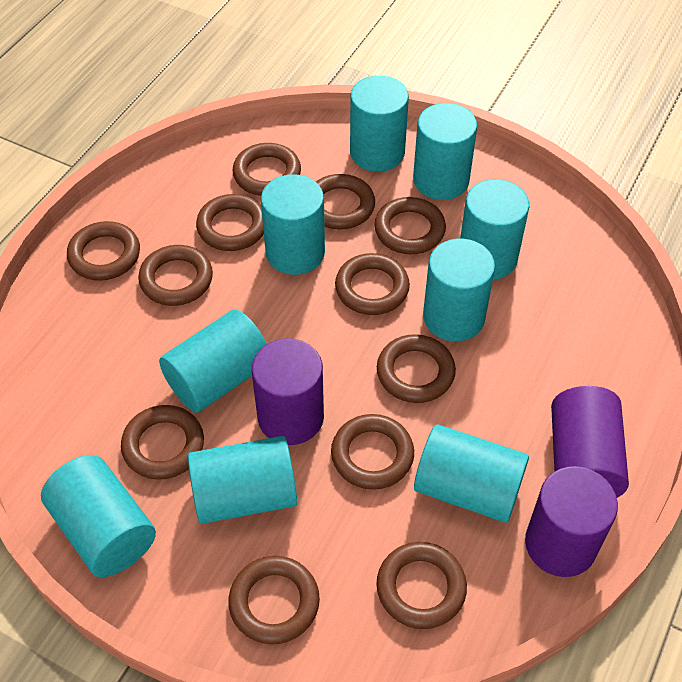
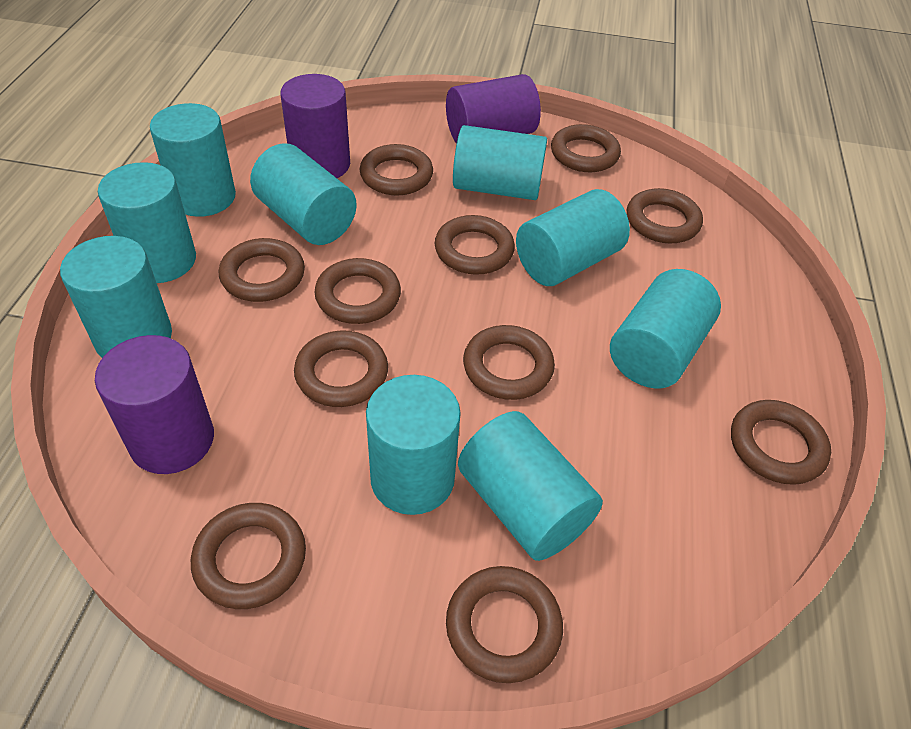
brown ring: 12 -> 11

